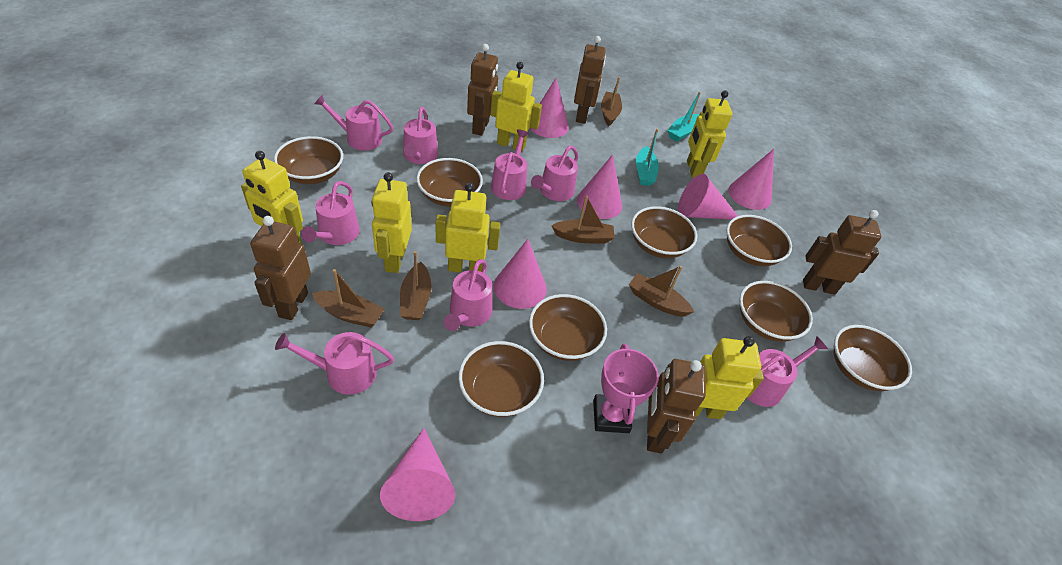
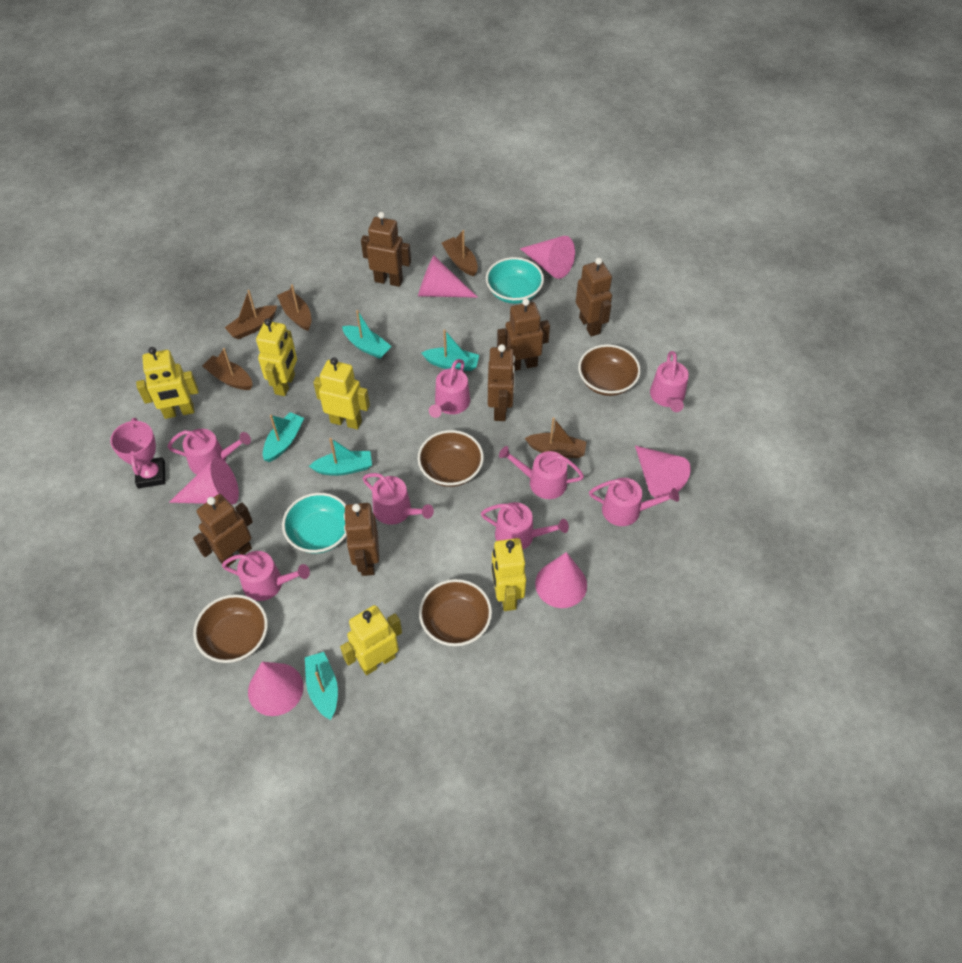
brown bowl: 8 -> 4
brown robot: 5 -> 6
turquoise boat: 2 -> 5
turquoise bowl: 0 -> 2
yellow robot: 6 -> 5

